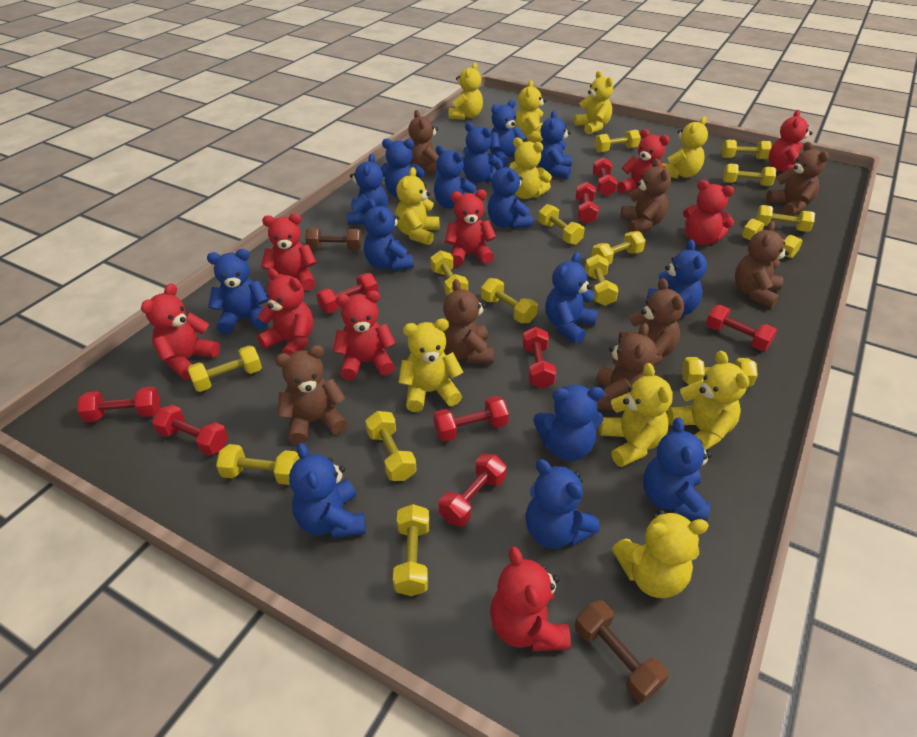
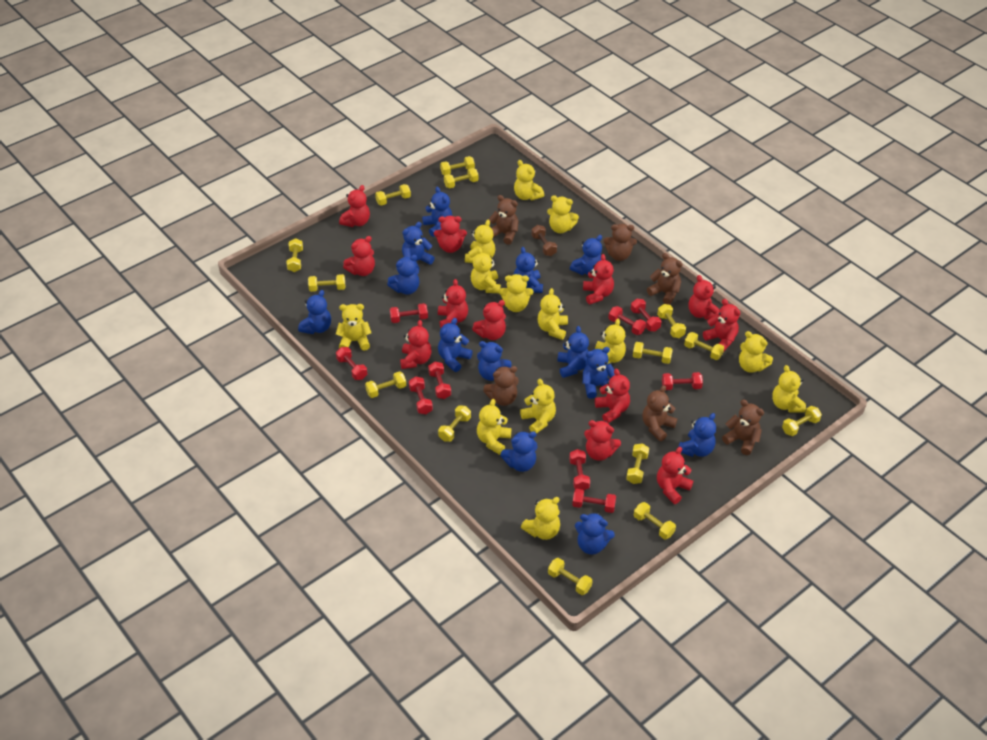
blue teddy bear: 15 -> 13
brown dumbbell: 2 -> 1
brown teddy bear: 8 -> 6
red teddy bear: 9 -> 12
yellow dumbbell: 15 -> 14
yellow teddy bear: 10 -> 13

